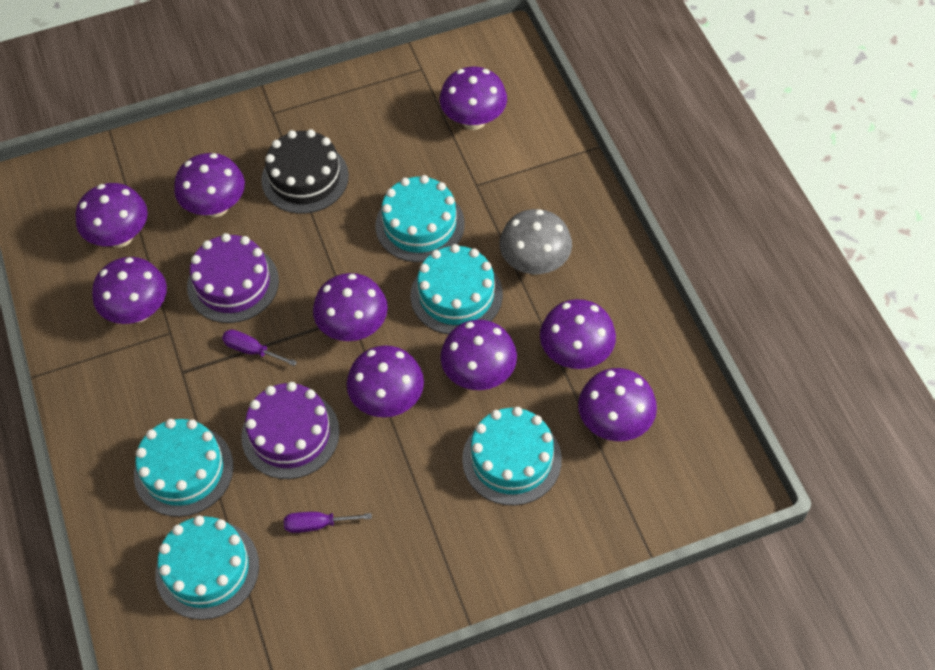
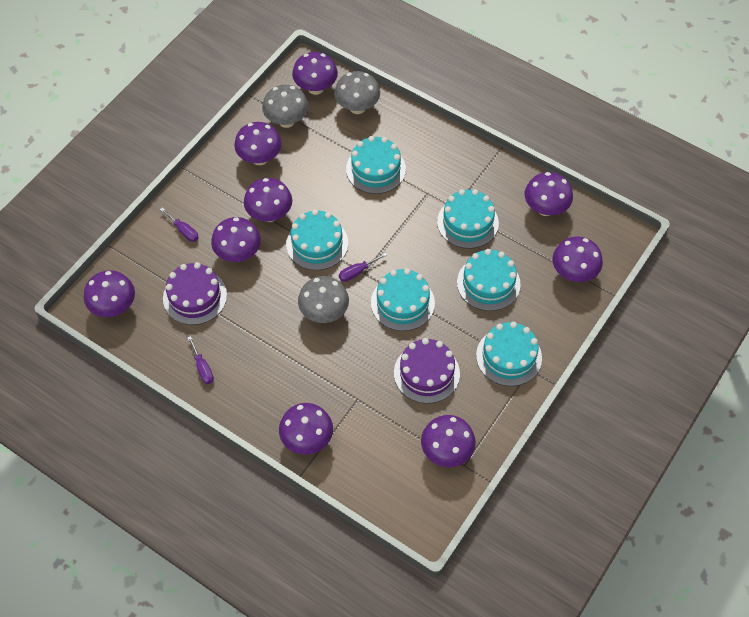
black cake: 1 -> 0
grey mushroom: 1 -> 3
purple screwdriver: 2 -> 3
turquoise cake: 5 -> 6

